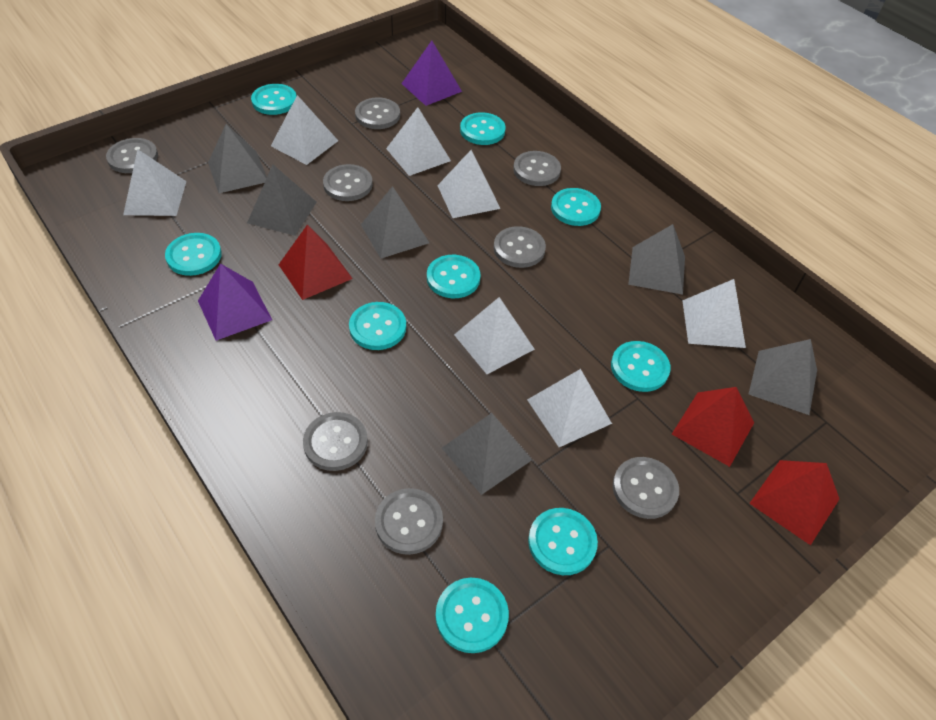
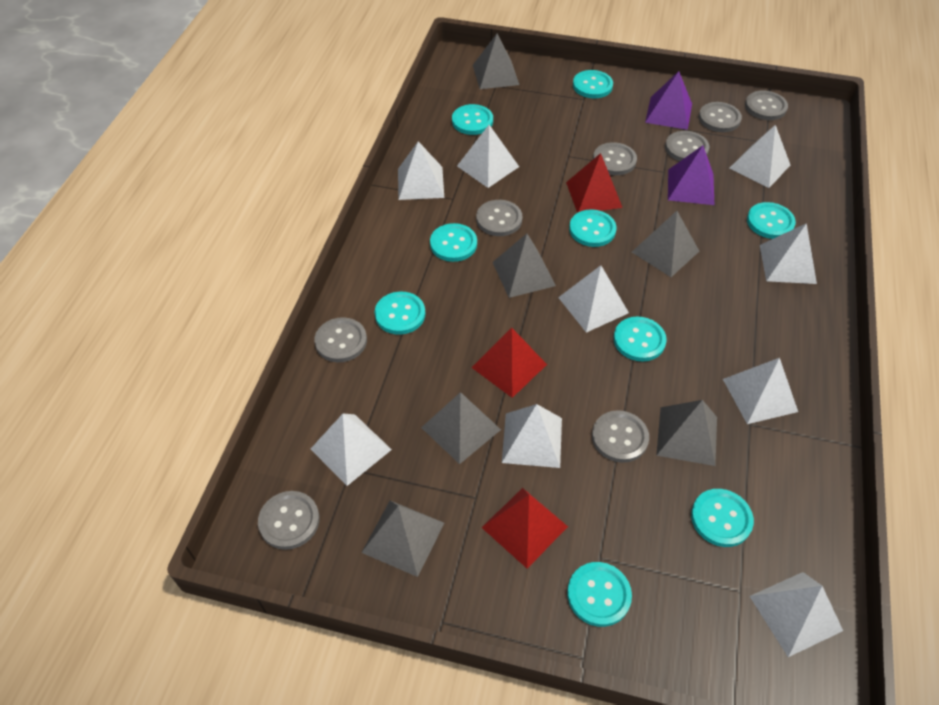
white pyramid: 7 -> 9

